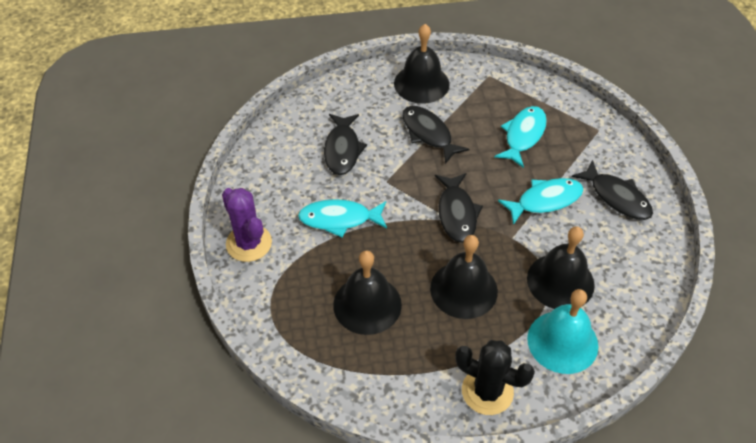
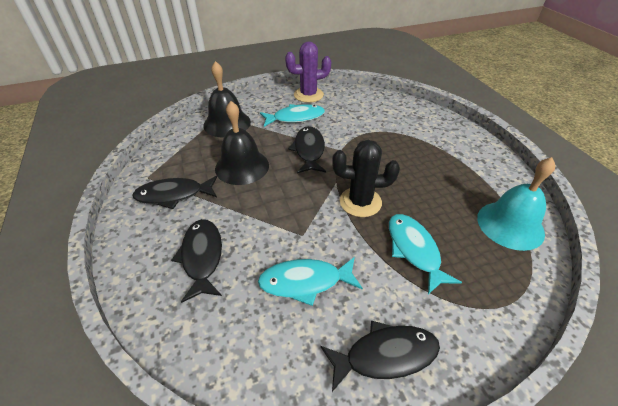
black bell: 4 -> 2

